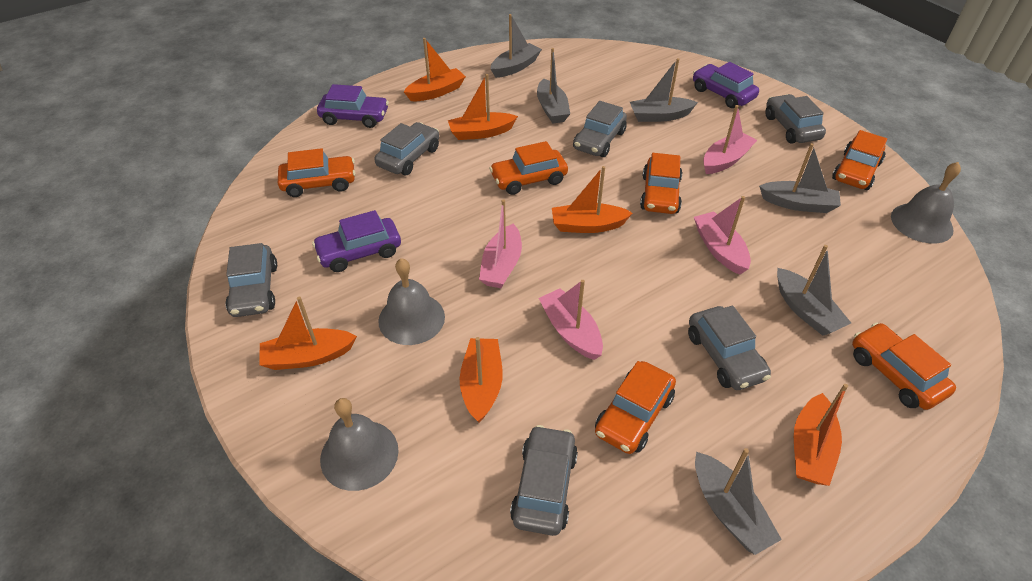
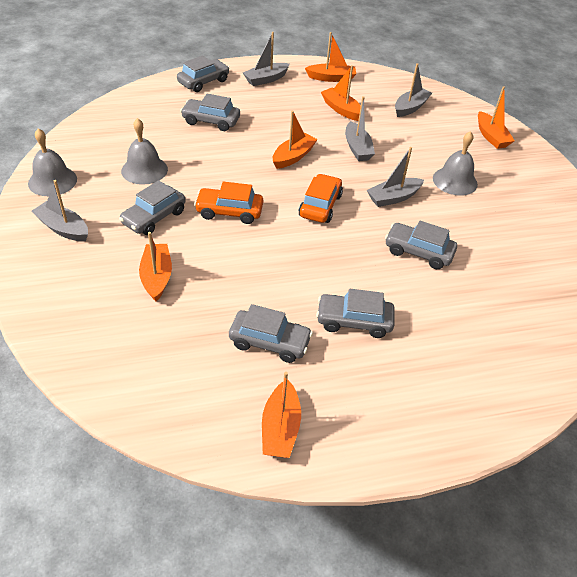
grey boat: 6 -> 5
orange car: 6 -> 2
pink boat: 4 -> 0
purple car: 3 -> 0

